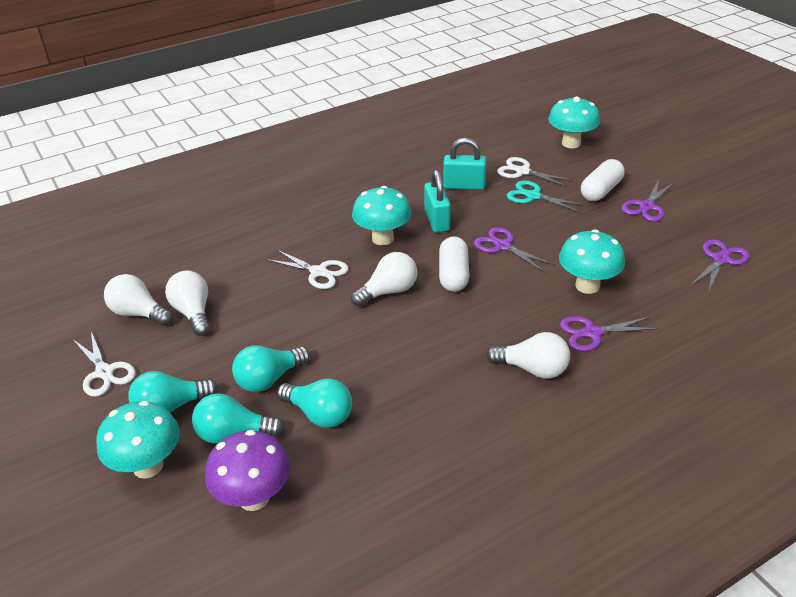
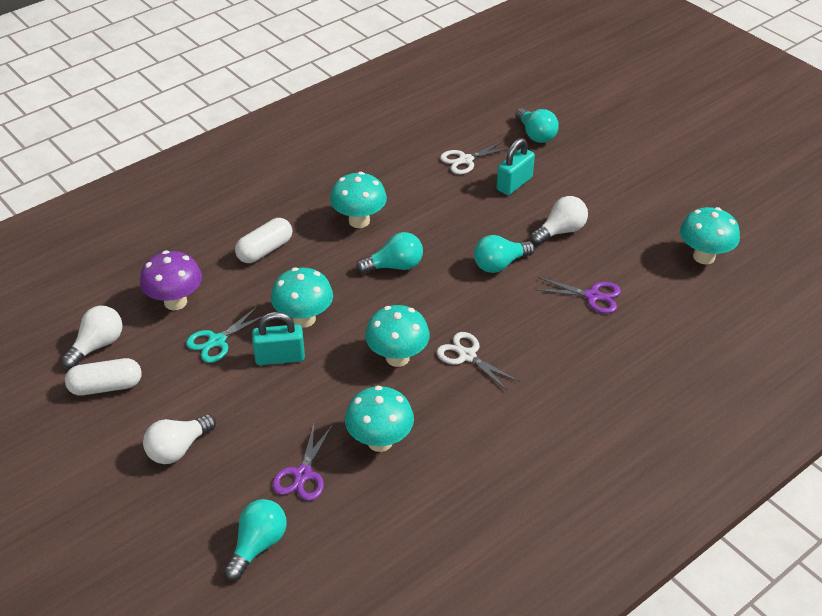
purple scissors: 4 -> 2
turquoise mushroom: 4 -> 5
white light bulb: 4 -> 3
white scissors: 3 -> 2

